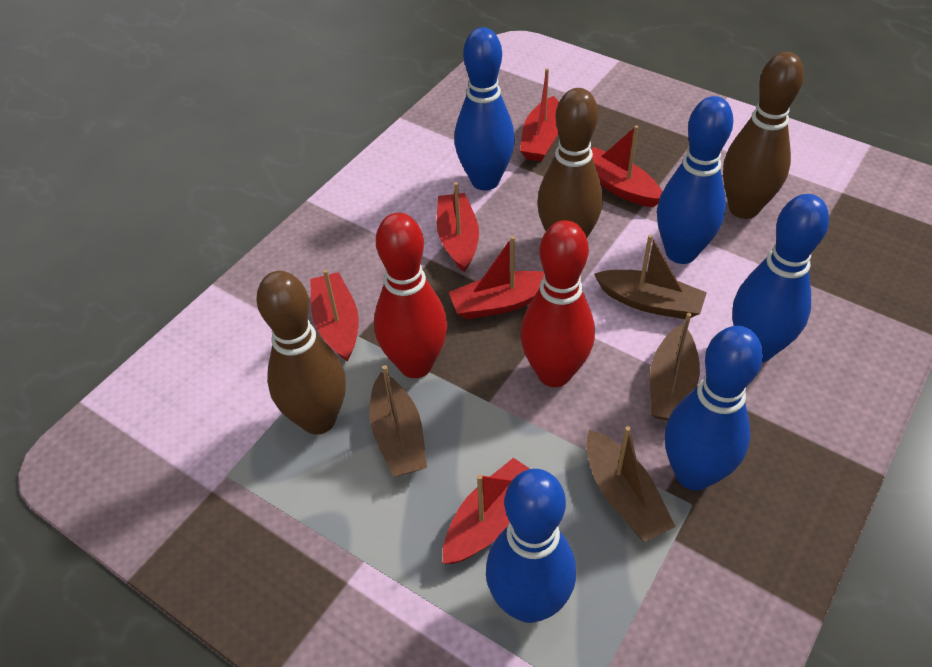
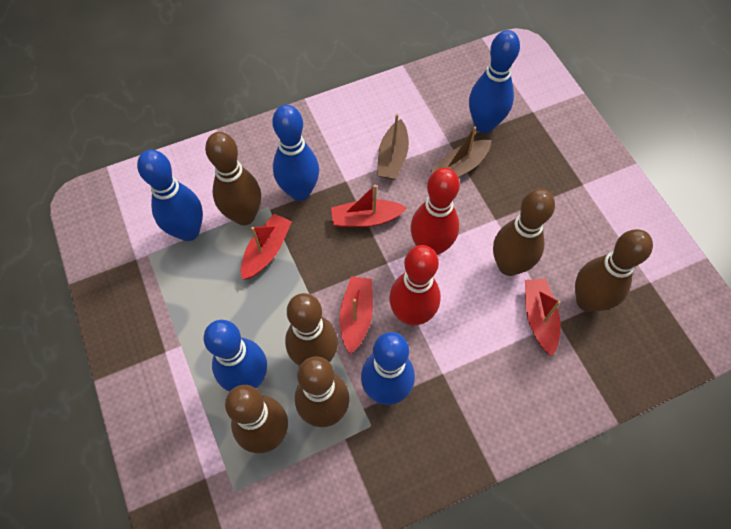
brown boat: 4 -> 2
brown bowling pin: 3 -> 6
red boat: 6 -> 4

